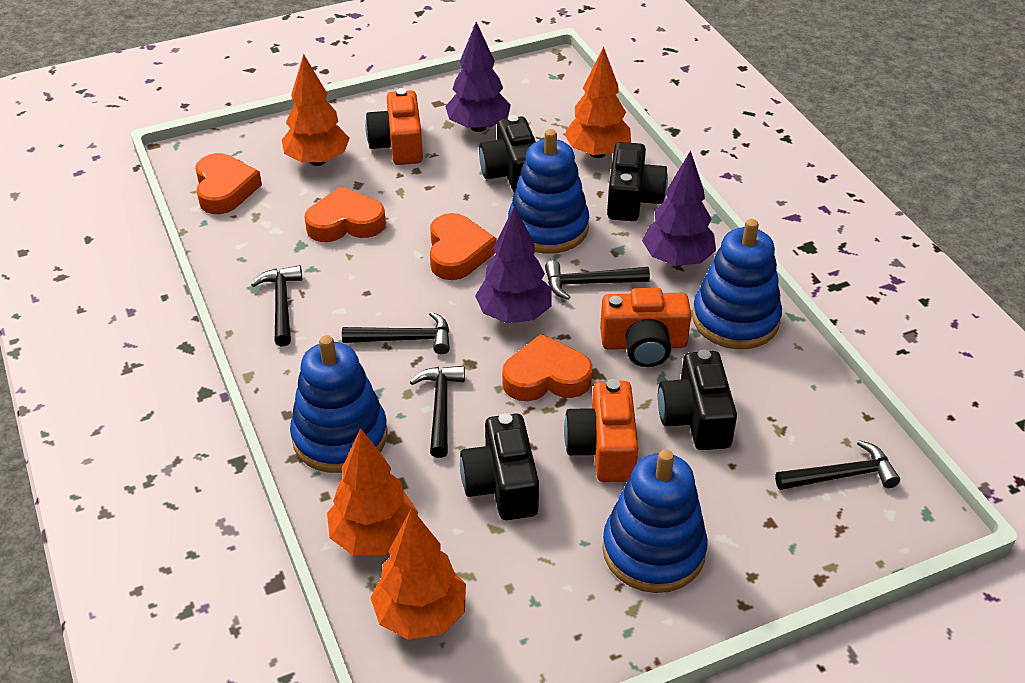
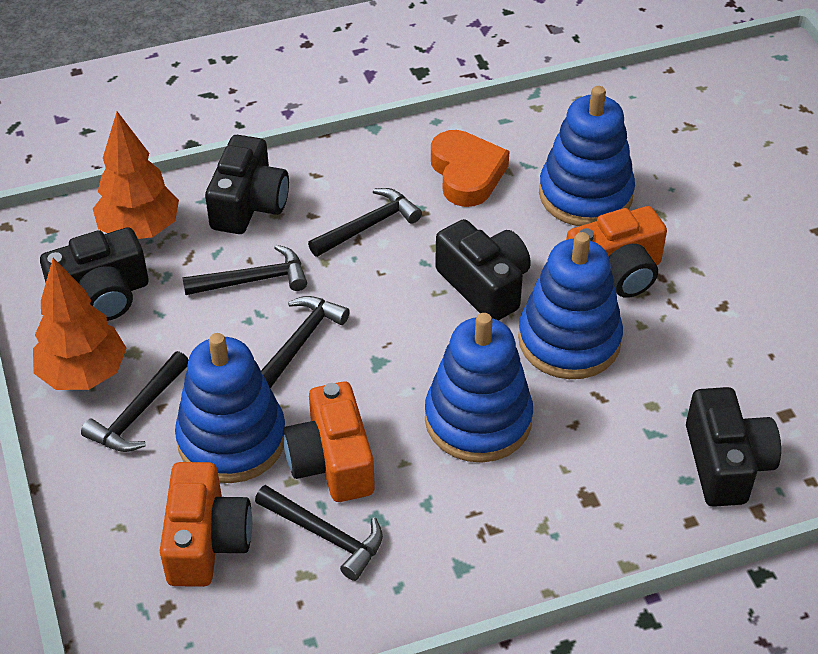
orange heart: 4 -> 1
orange tree: 4 -> 2
purple tree: 3 -> 0

